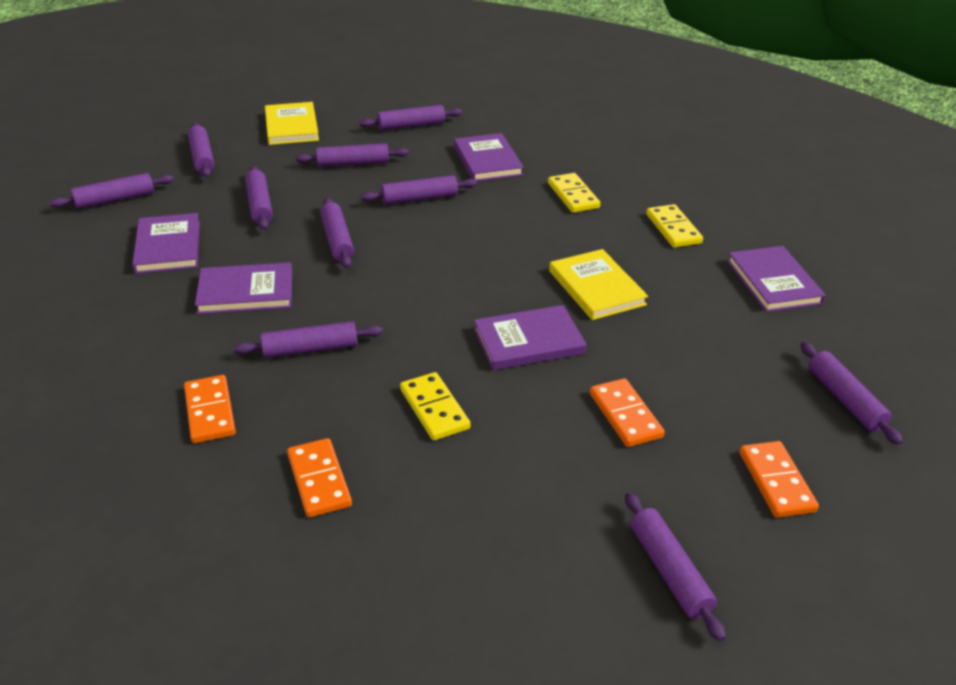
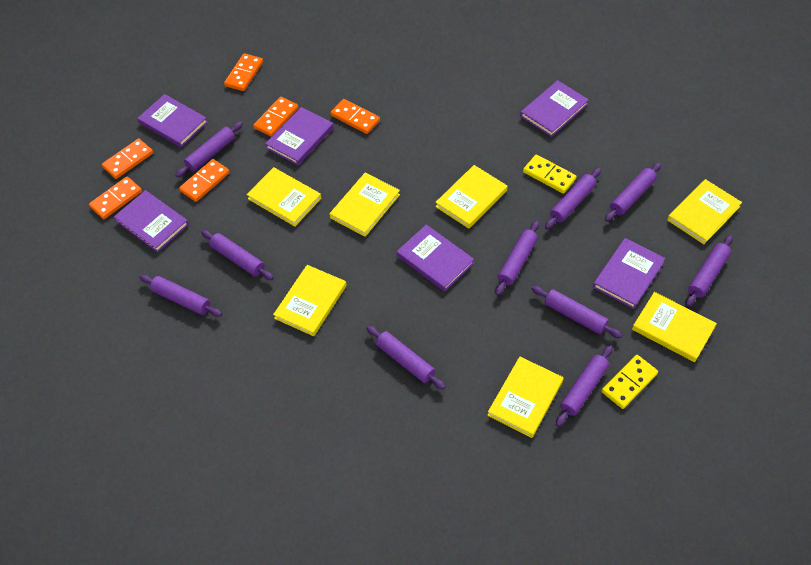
orange domino: 4 -> 6
purple book: 5 -> 6
yellow book: 2 -> 7
yellow domino: 3 -> 2

